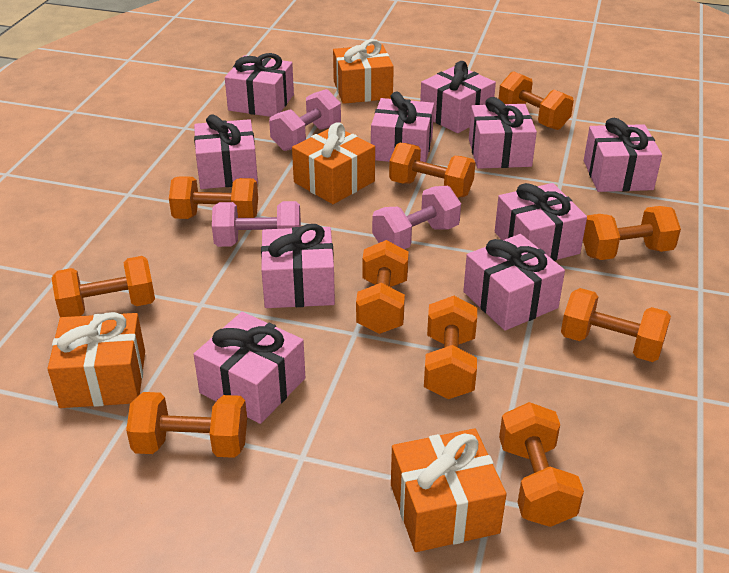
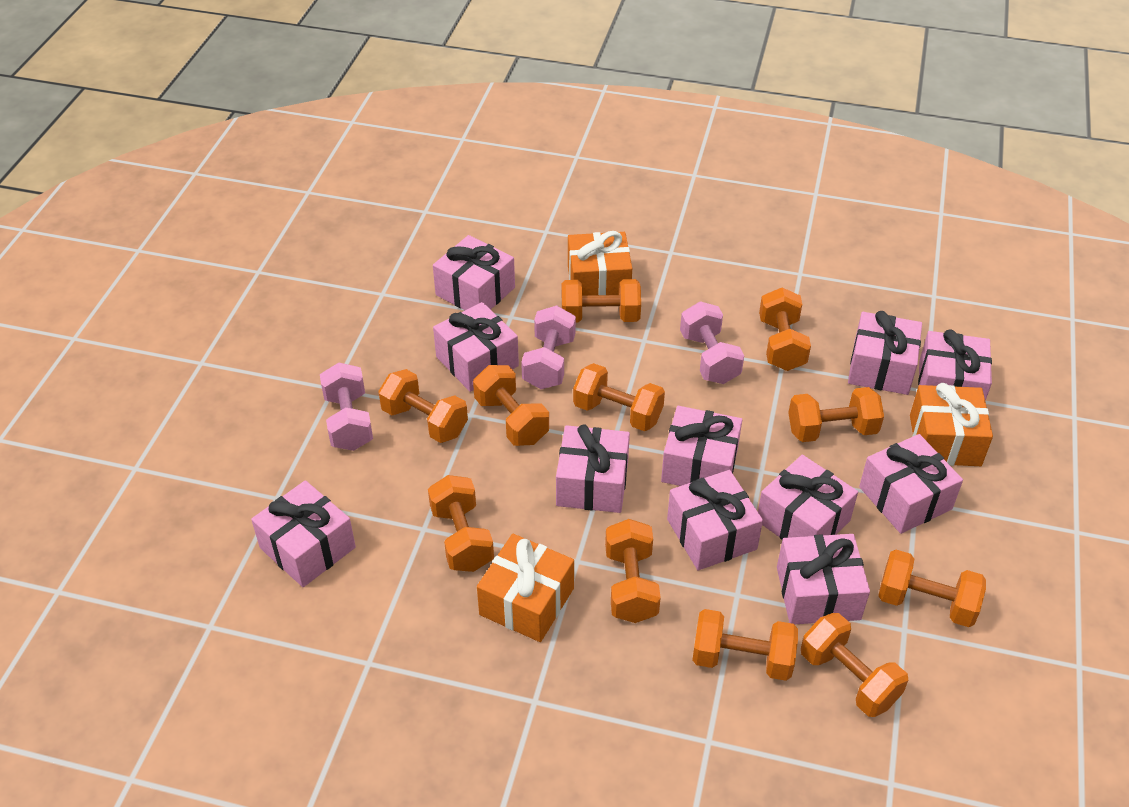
orange dumbbell: 10 -> 11
orange gift: 4 -> 3
pink gift: 10 -> 11

